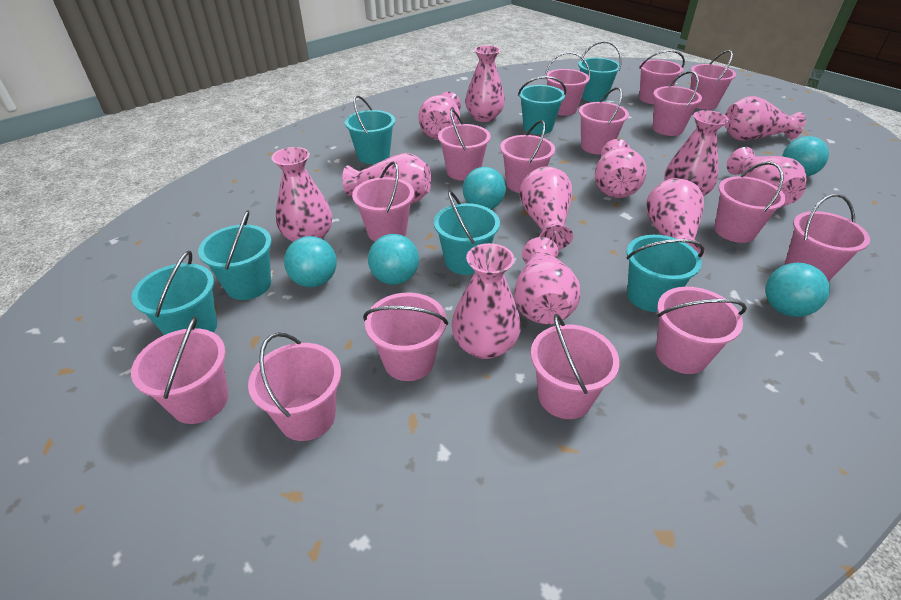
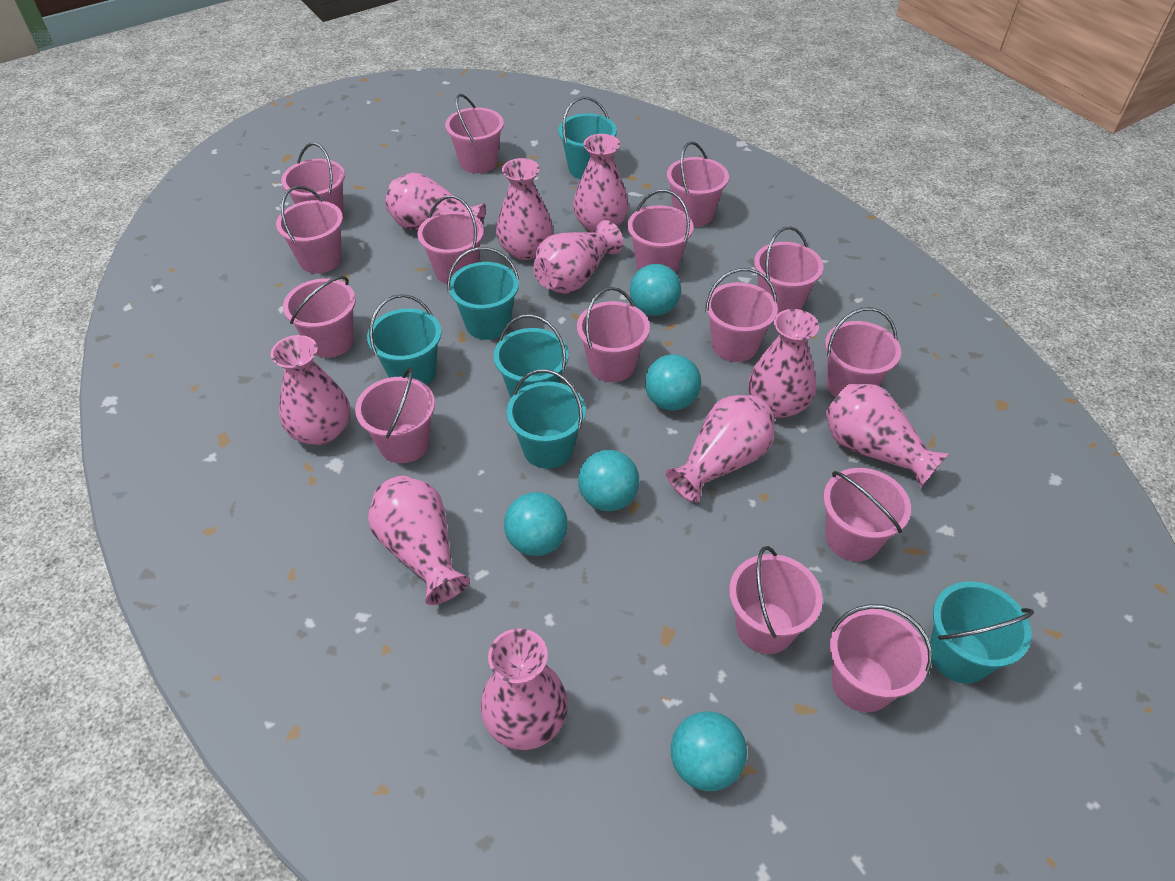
pink vase: 12 -> 10
turquoise bucket: 7 -> 6

